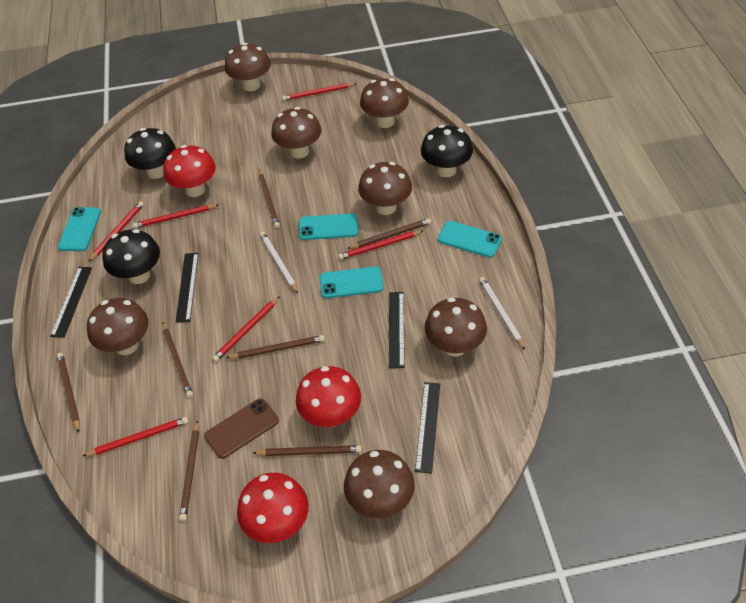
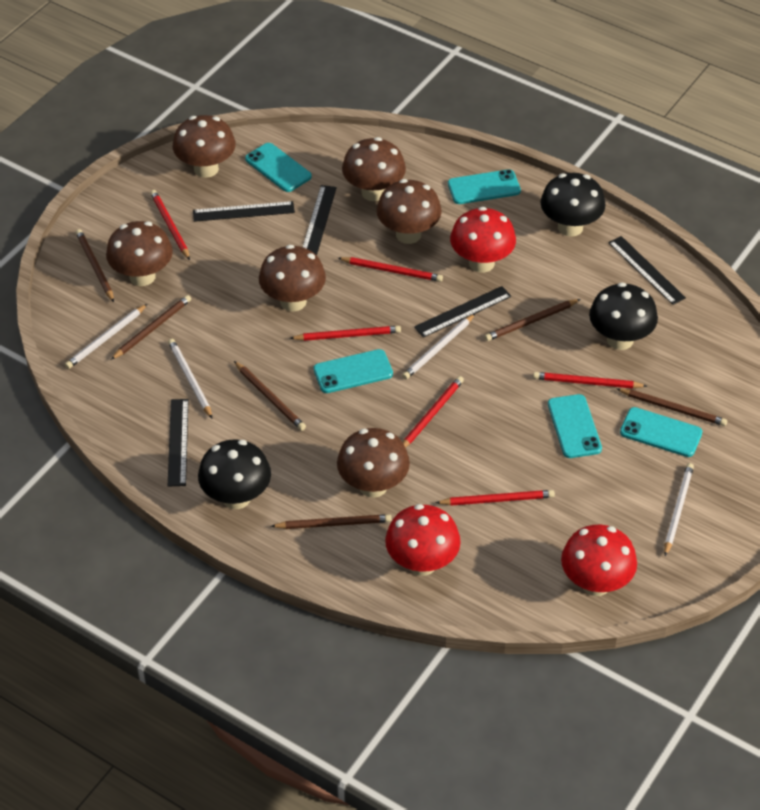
black ruler: 4 -> 5
brown mushroom: 7 -> 6
brown pencil: 7 -> 6
brown phone: 1 -> 0
turquoise phone: 4 -> 5
white pencil: 2 -> 4

